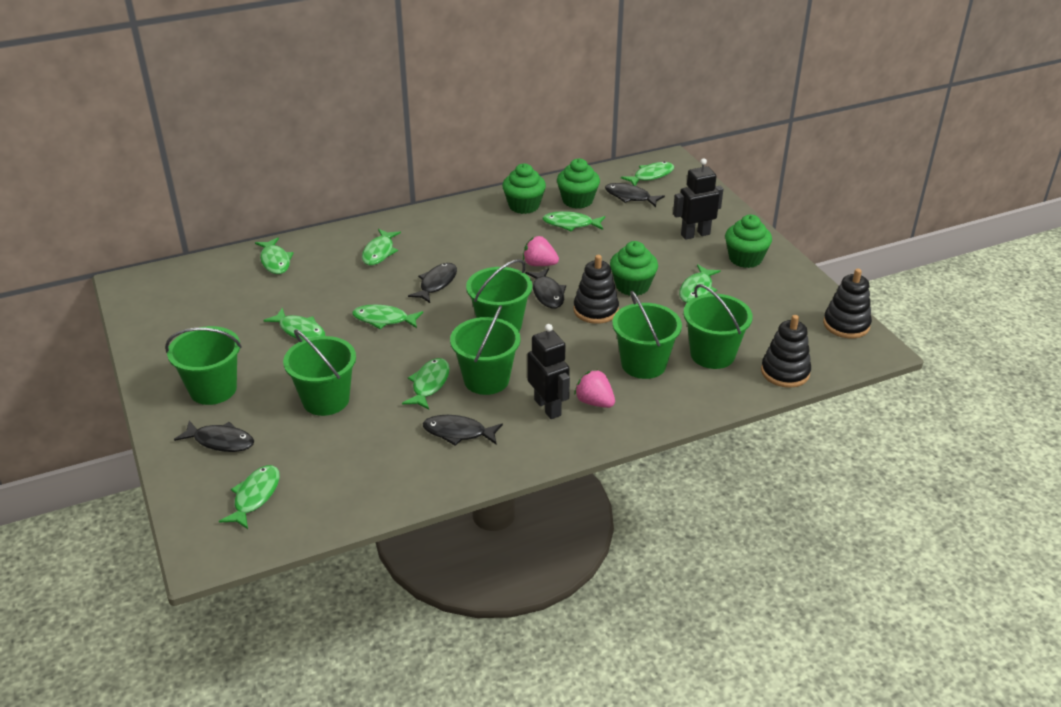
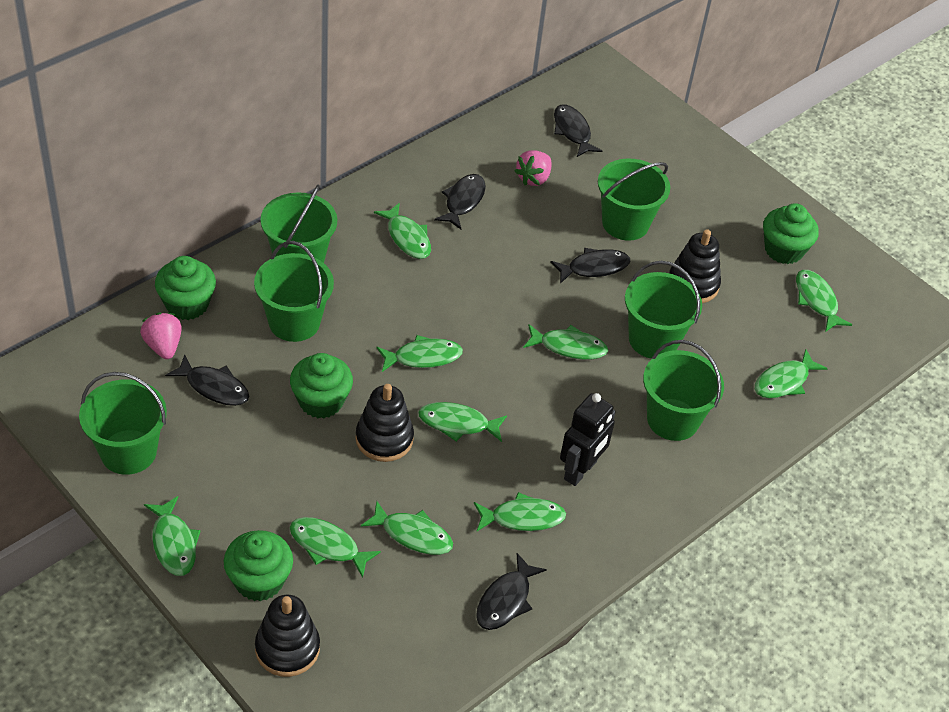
black robot: 2 -> 1
green fish: 9 -> 10

